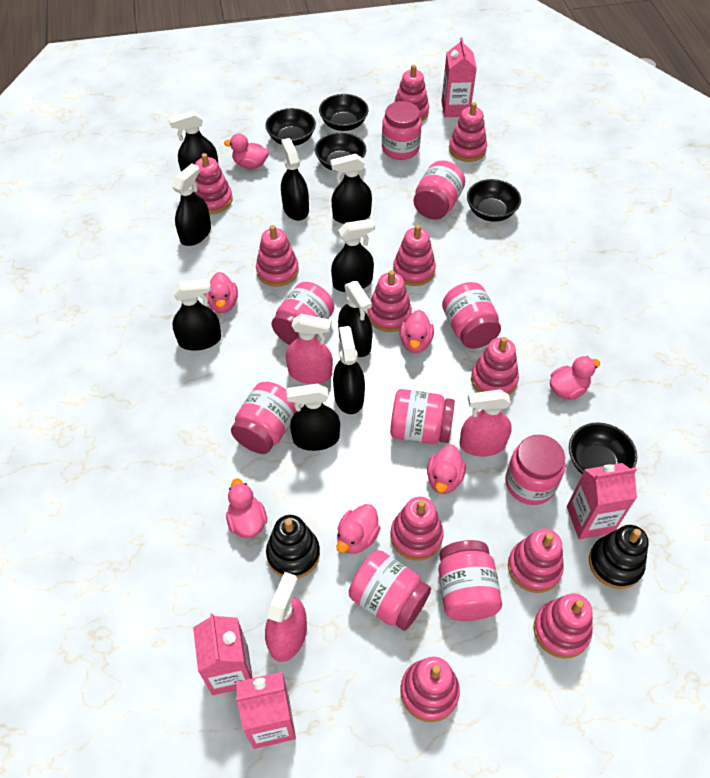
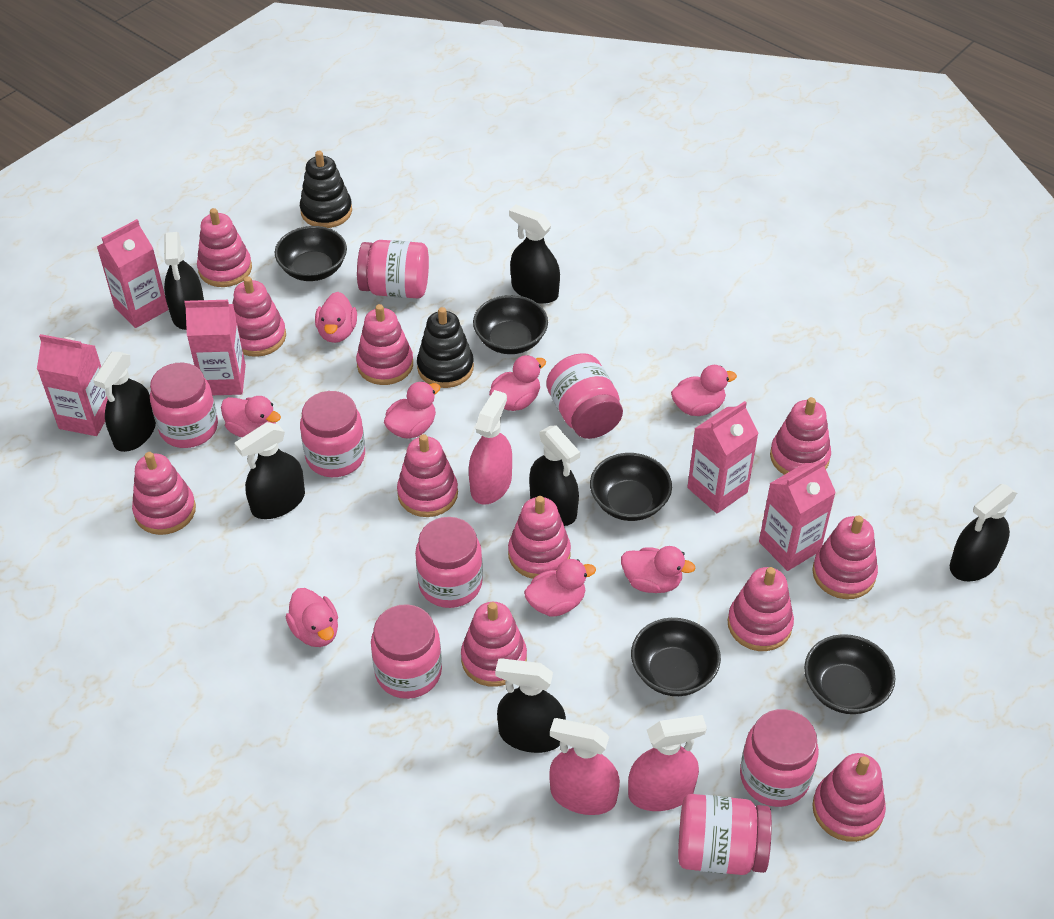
black spray bottle: 9 -> 7
pink carton: 4 -> 5
pink duck: 7 -> 8
pink jar: 9 -> 8

